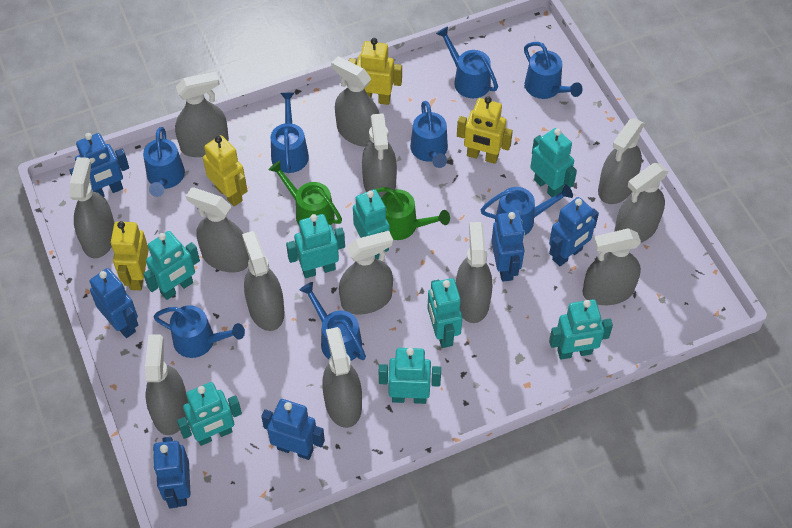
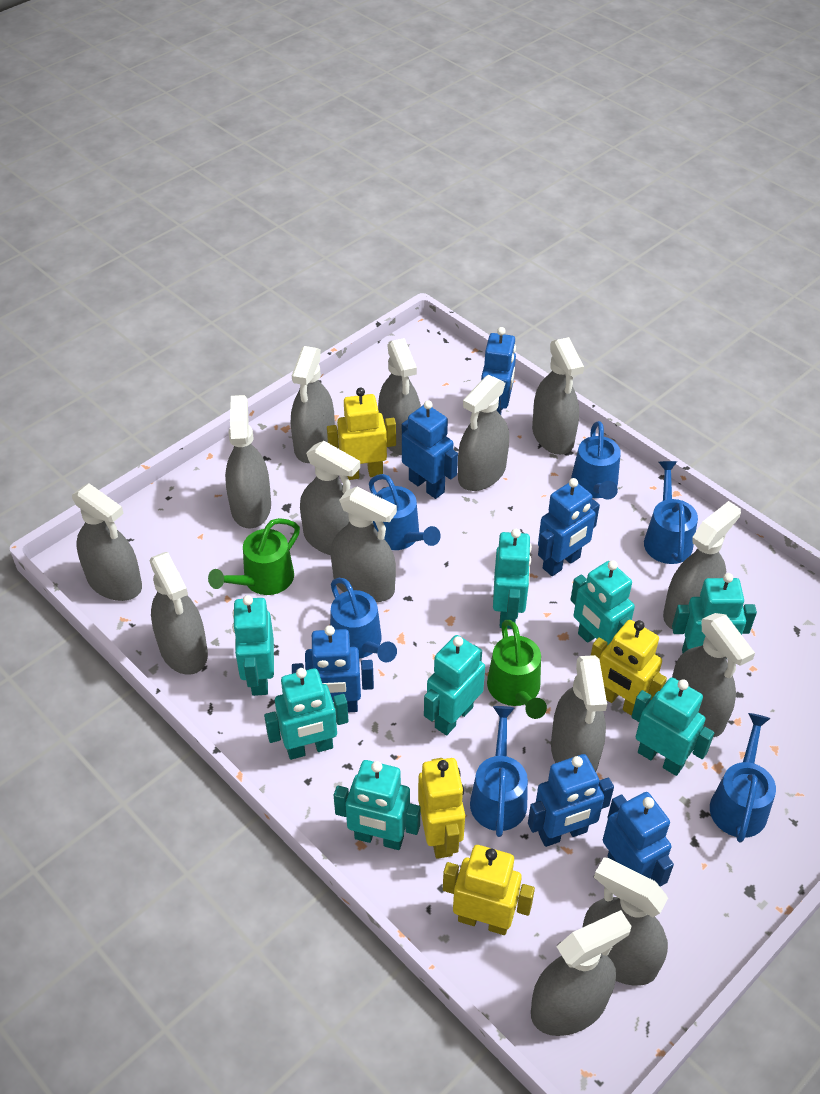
blue watering can: 8 -> 6
grey spray bottle: 13 -> 14

